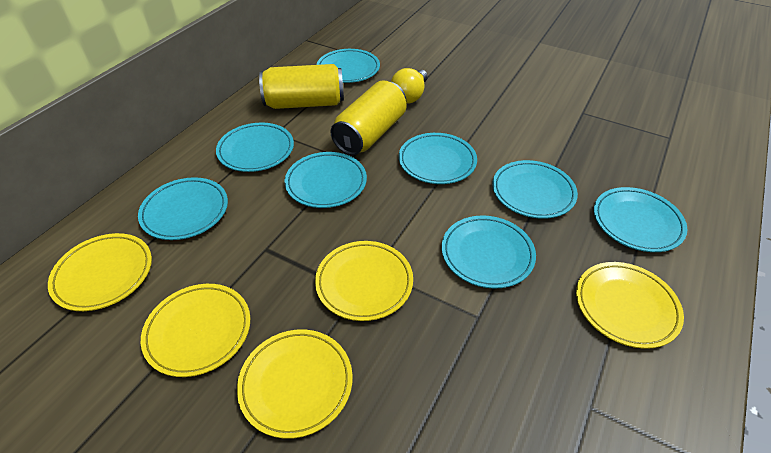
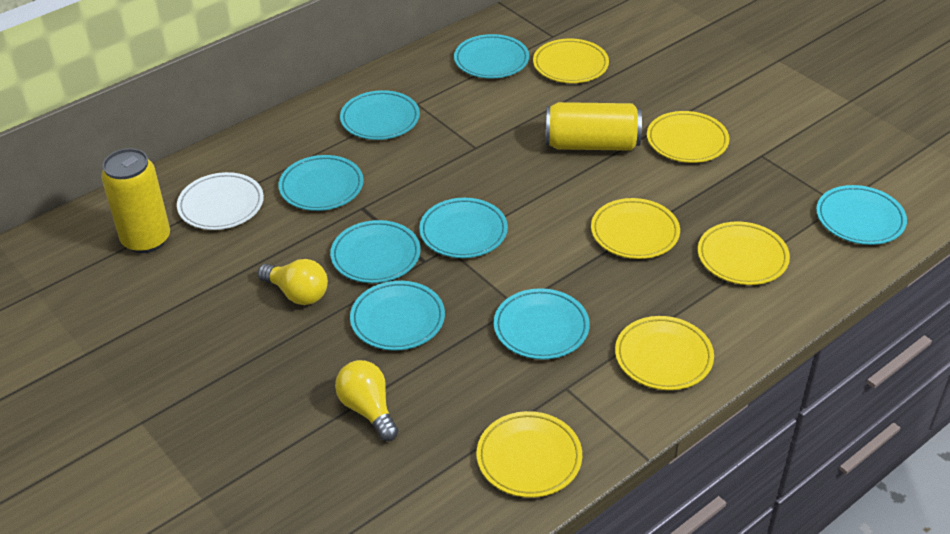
white plate: 0 -> 1
yellow light bulb: 1 -> 2
yellow plate: 5 -> 6

